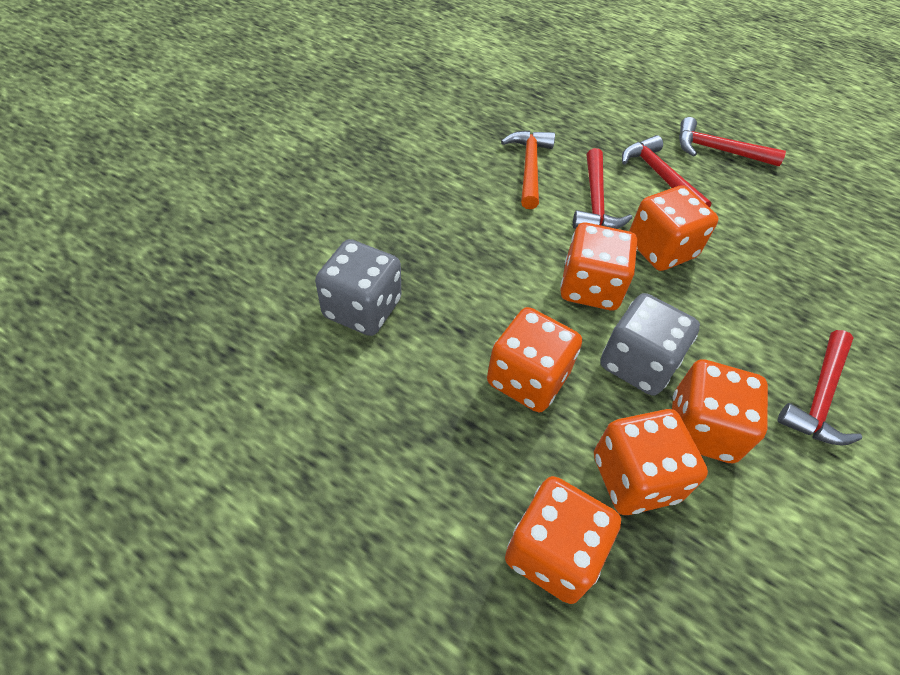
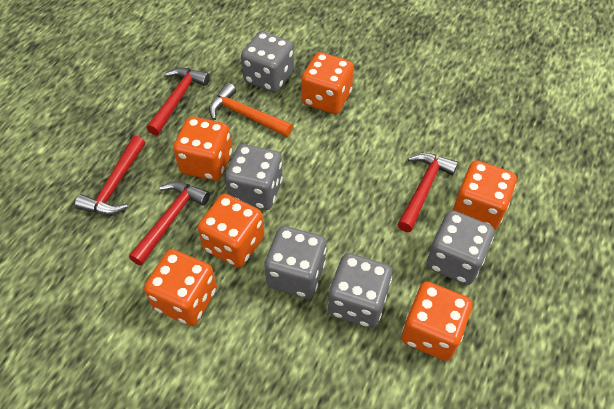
grey dice: 2 -> 5

